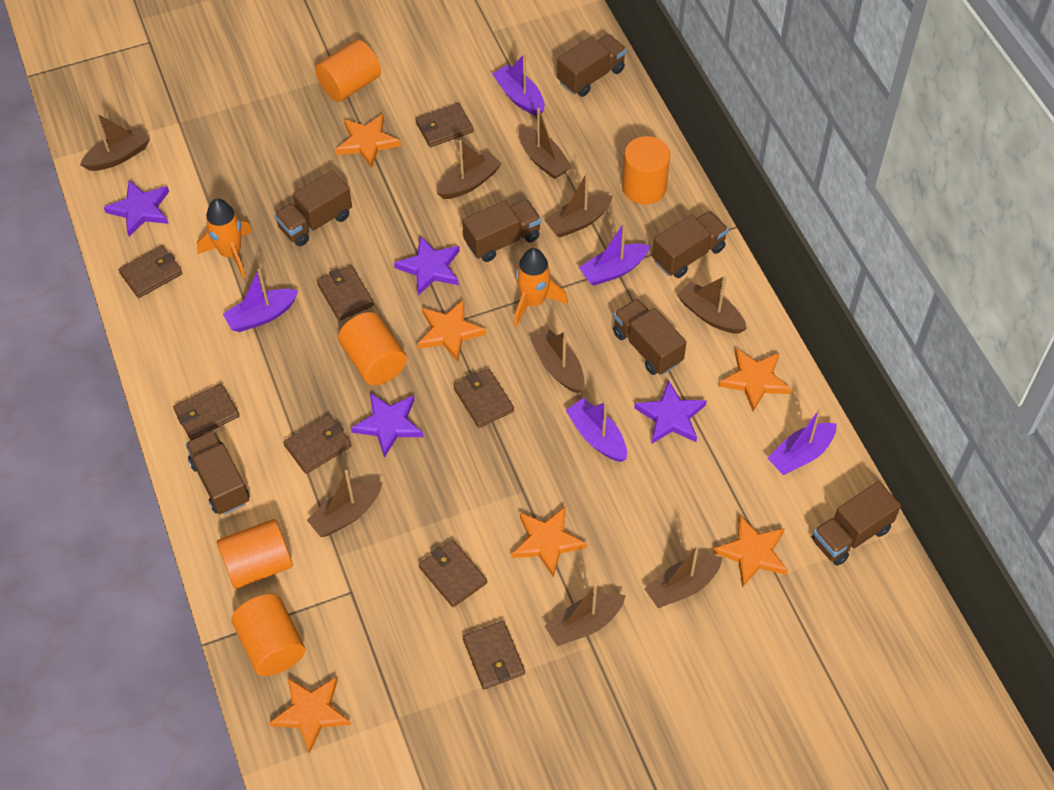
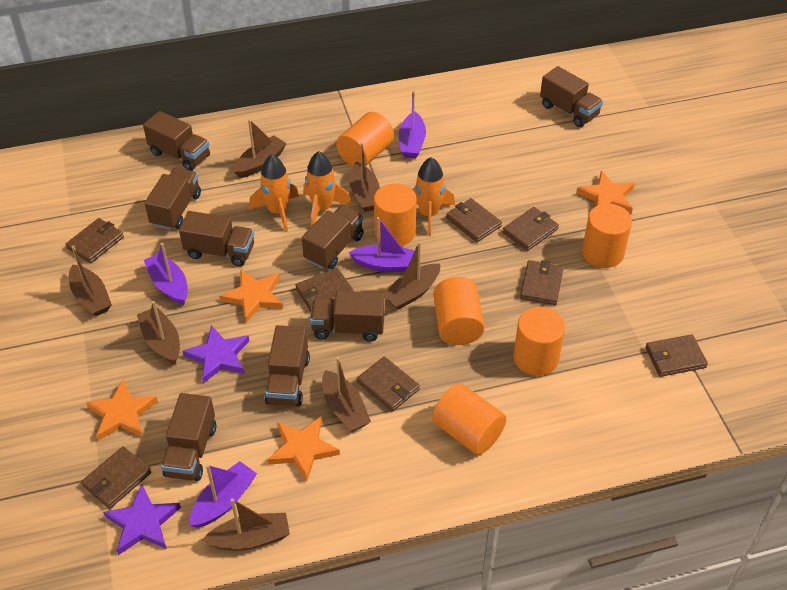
brown boat: 9 -> 7
brown truck: 7 -> 8
orange cylinder: 5 -> 6
orange rocket: 2 -> 3
orange star: 6 -> 4
purple boat: 5 -> 4
purple star: 4 -> 2

